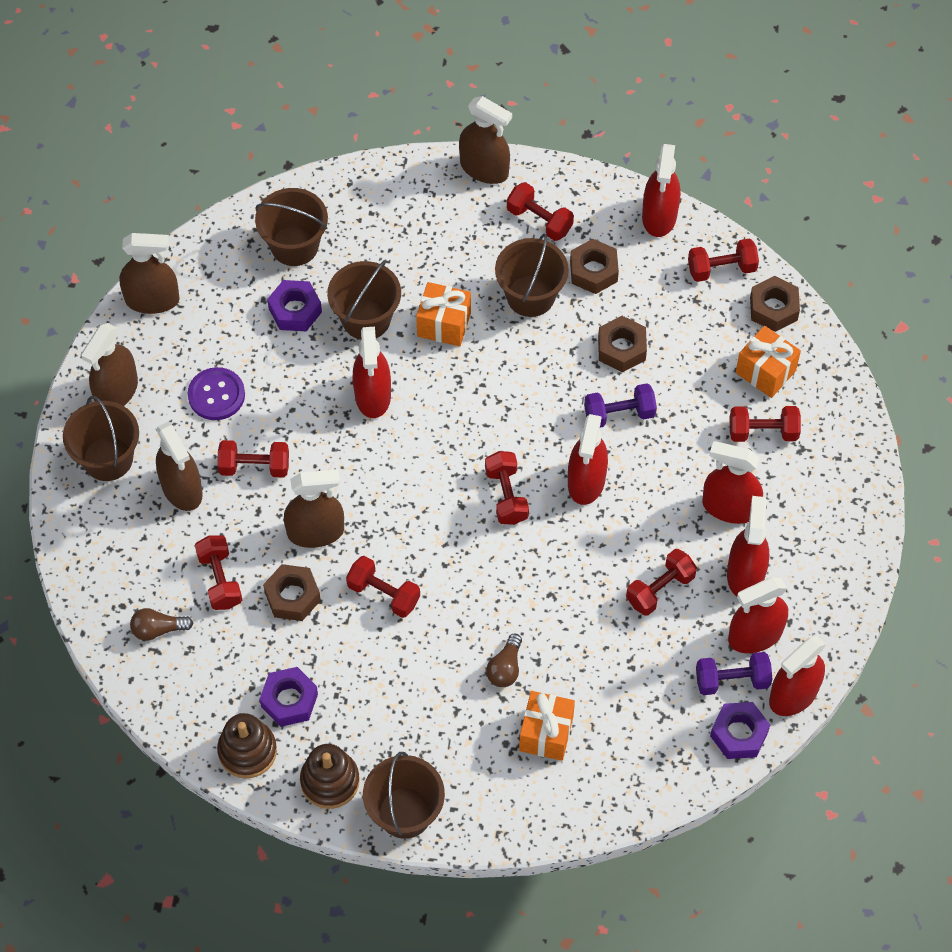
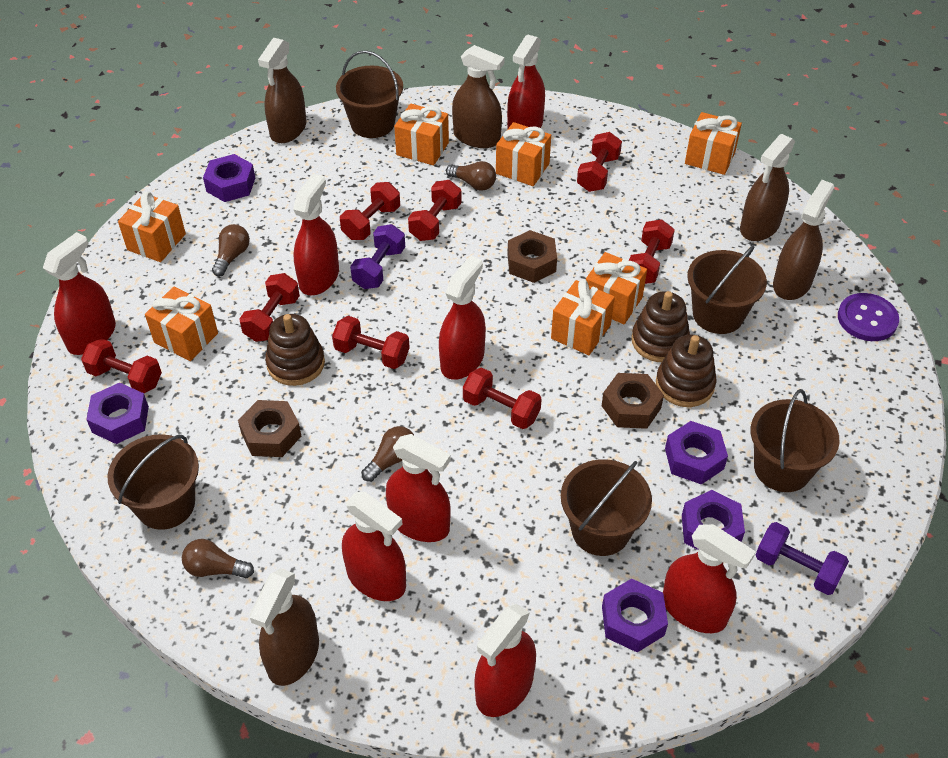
brown light bulb: 2 -> 4
brown nut: 4 -> 3
brown stacking toy: 2 -> 3
orange gift: 3 -> 7
purple nut: 3 -> 5
red spray bottle: 7 -> 8

